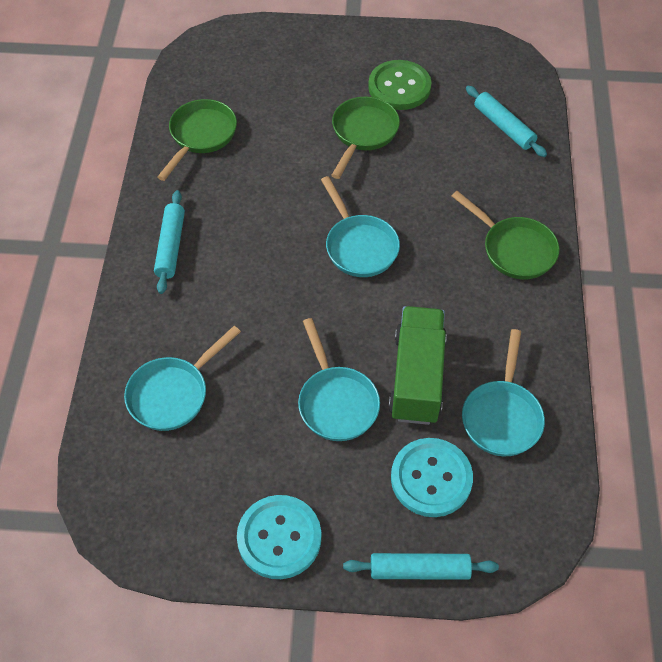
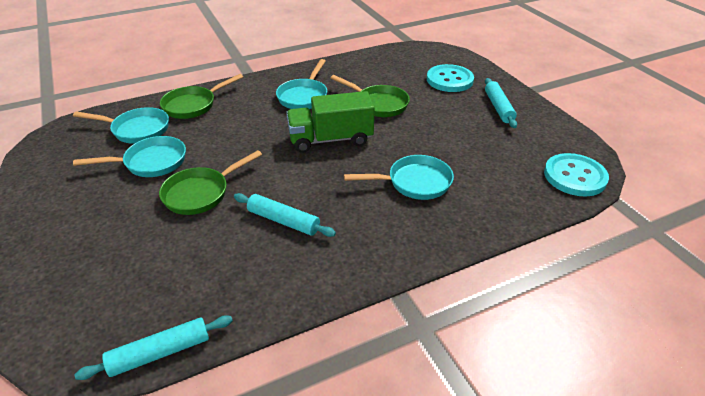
green button: 1 -> 0

